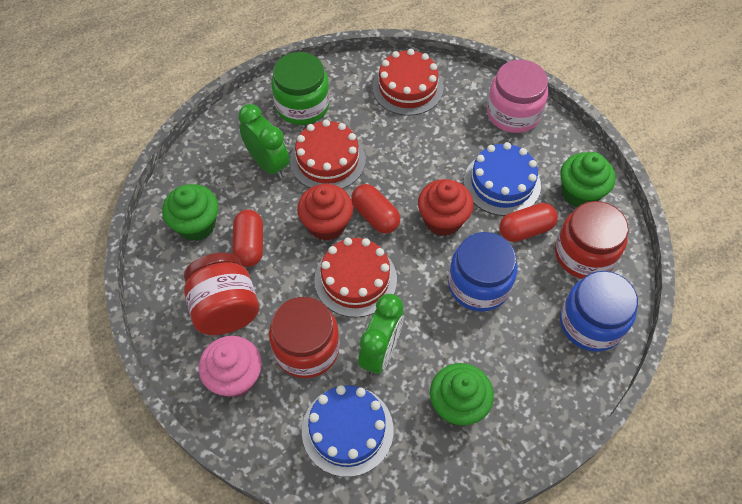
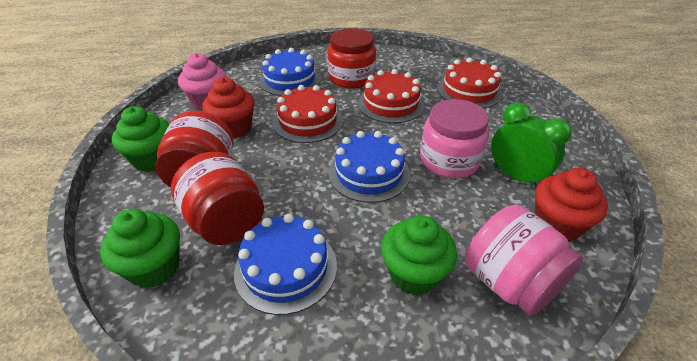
blue cake: 2 -> 3
blue jar: 2 -> 0
green clock: 2 -> 1
green jar: 1 -> 0
pink jar: 1 -> 2
red capsule: 3 -> 0

